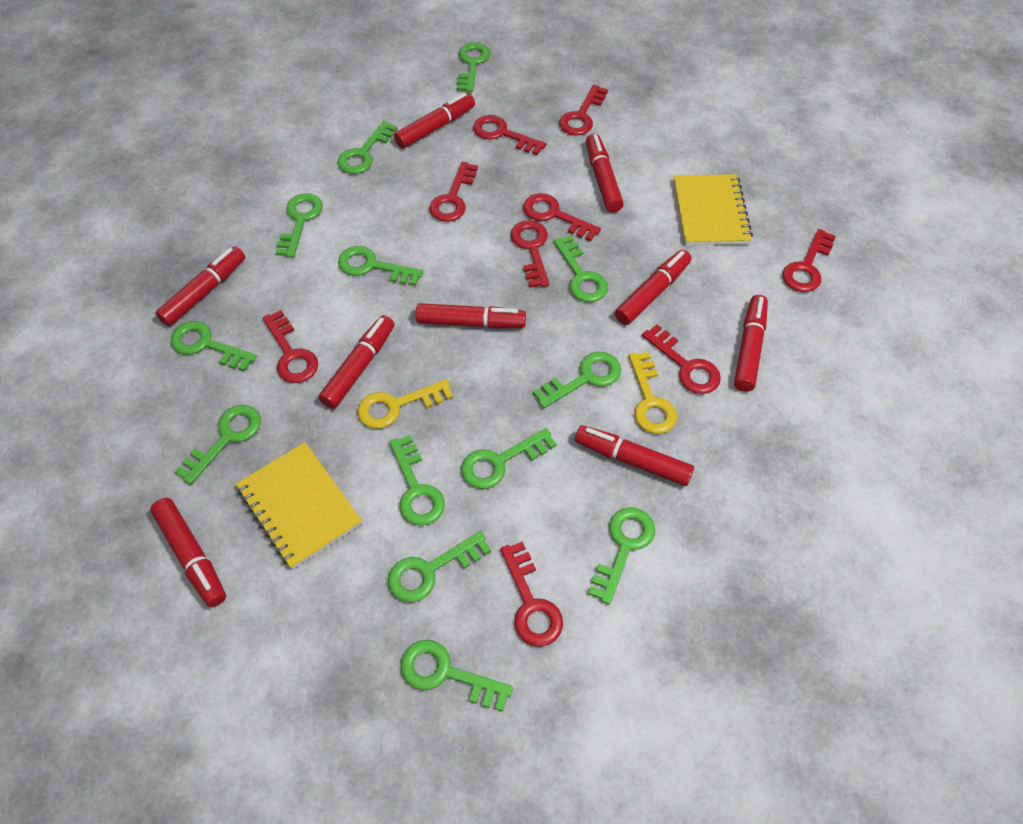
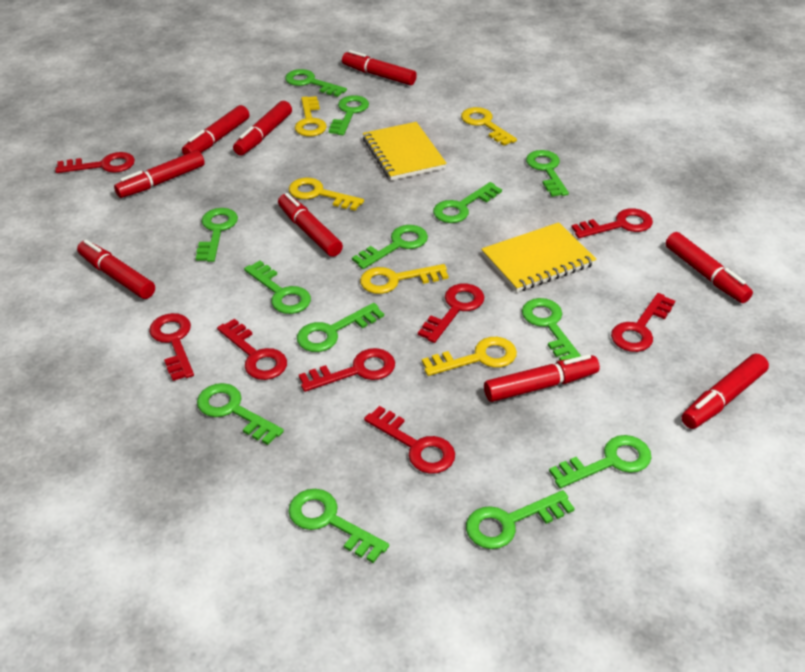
red key: 9 -> 8
yellow key: 2 -> 5

